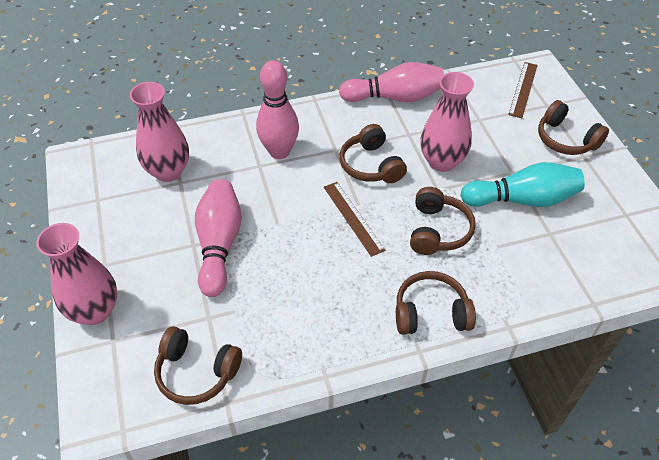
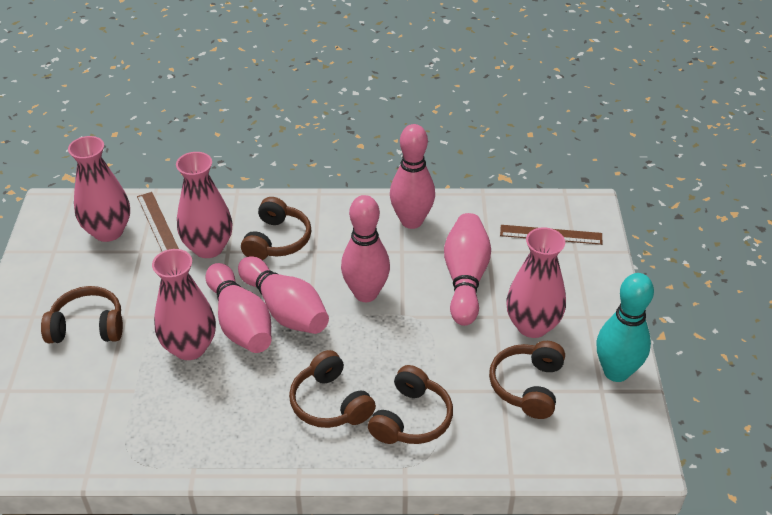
pink bowling pin: 3 -> 5
pink vase: 3 -> 4

